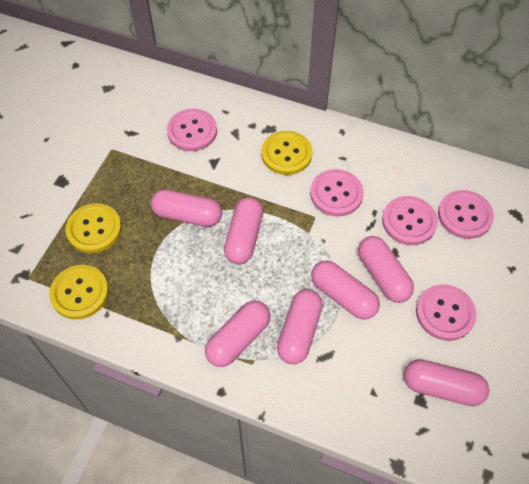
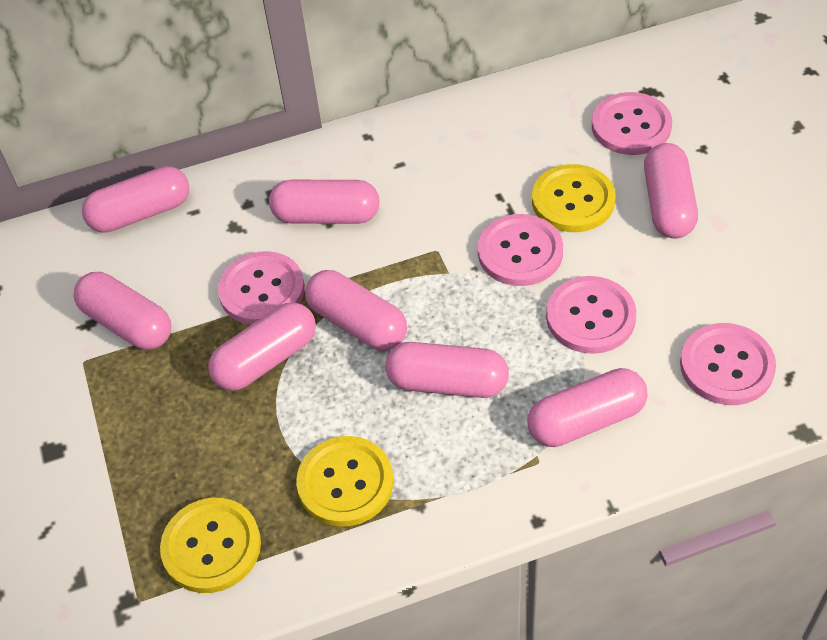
pink capsule: 7 -> 8

